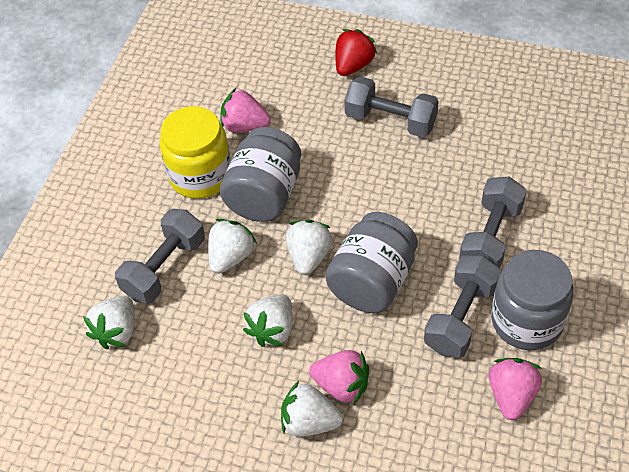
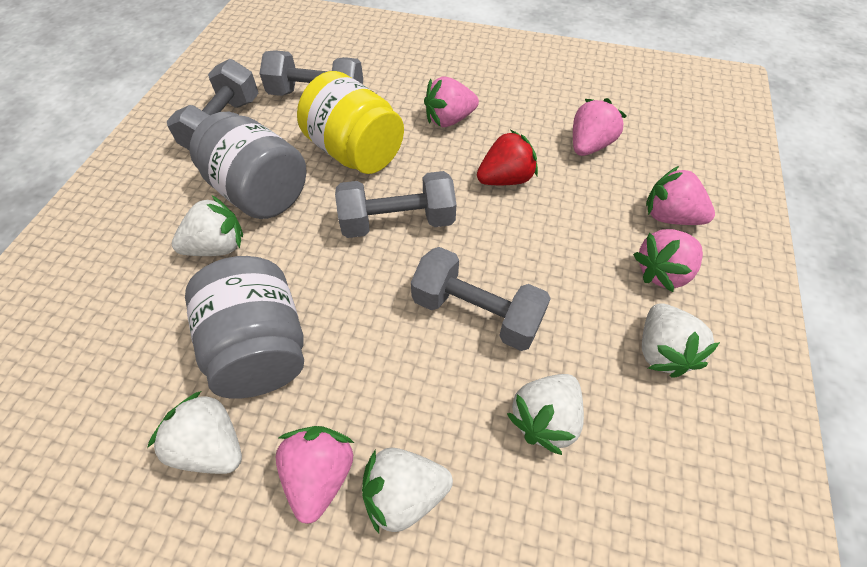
grey jar: 3 -> 2
pink strawberry: 3 -> 5

